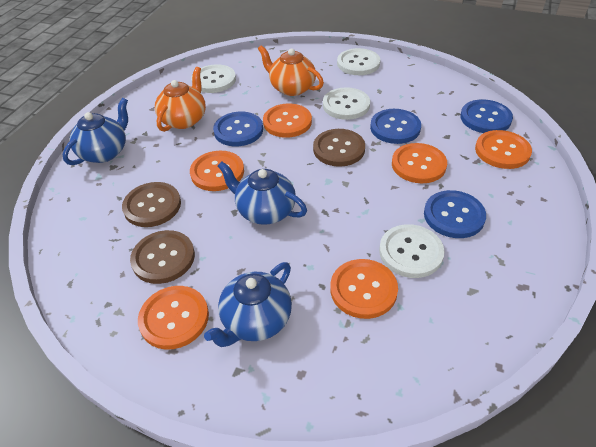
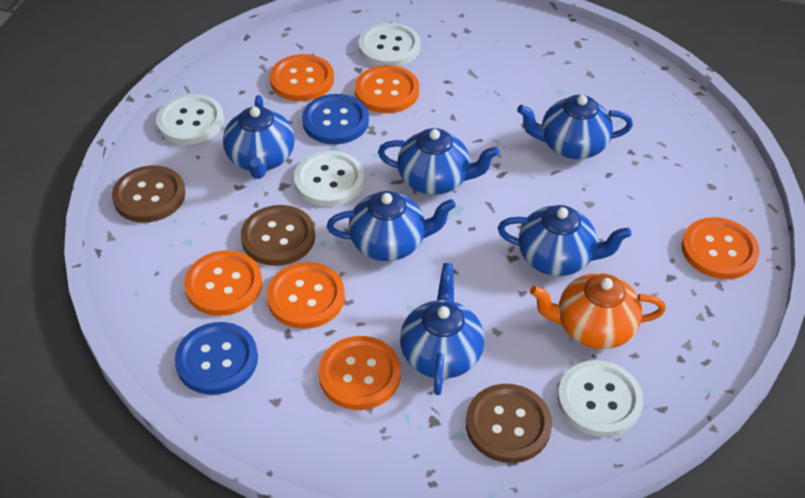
blue button: 4 -> 2
blue teapot: 3 -> 6
orange teapot: 2 -> 1

